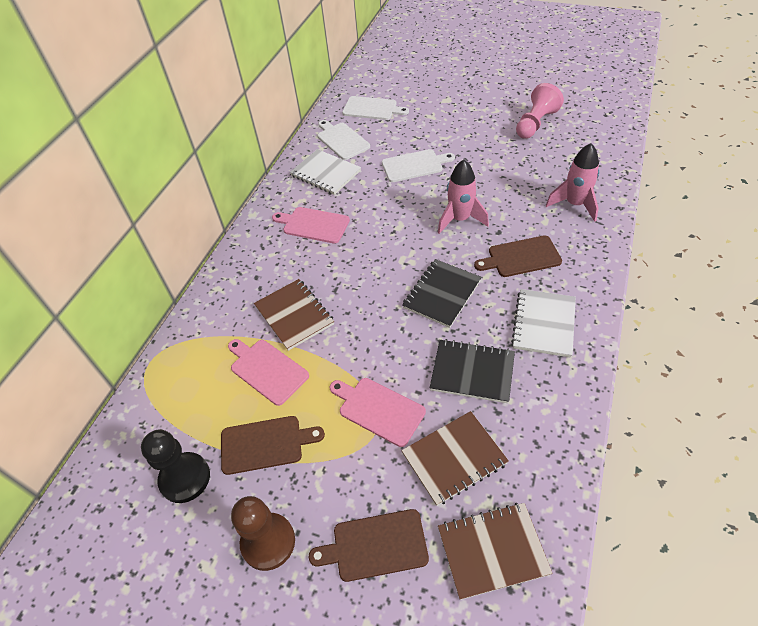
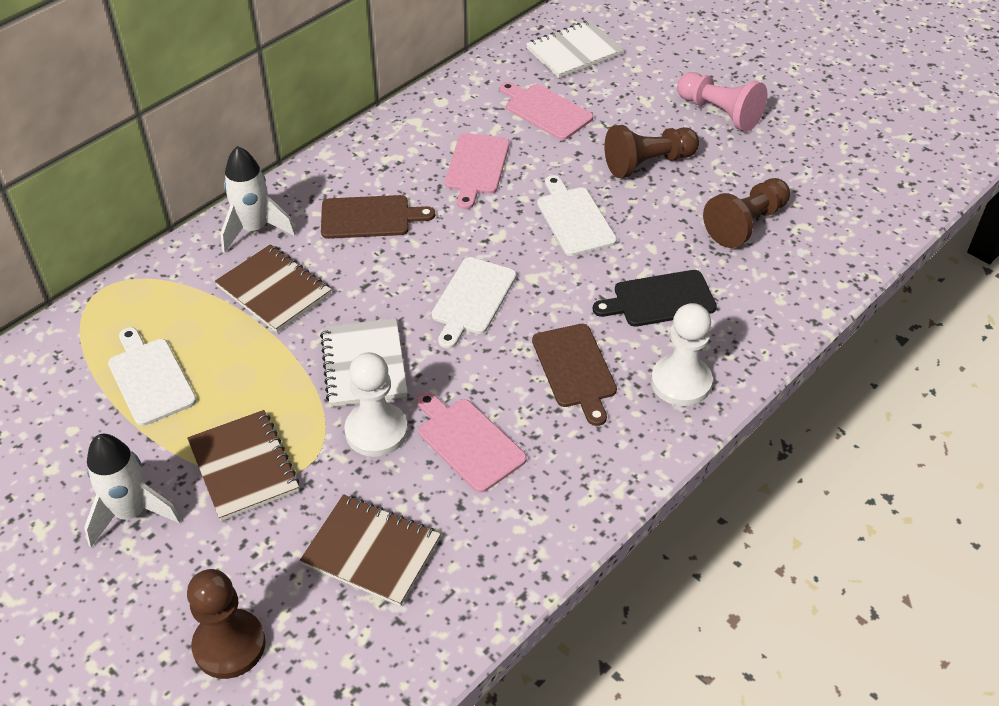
black cutting board: 0 -> 1
black notebook: 2 -> 0
black pawn: 1 -> 0
brown cutting board: 3 -> 2
brown pawn: 1 -> 3
pink rocket: 2 -> 0
white pawn: 0 -> 2
white rocket: 0 -> 2

